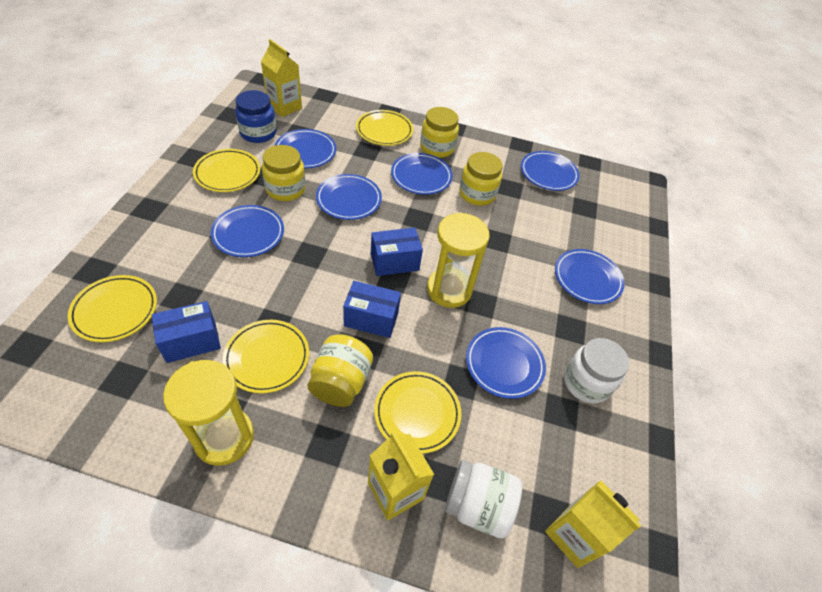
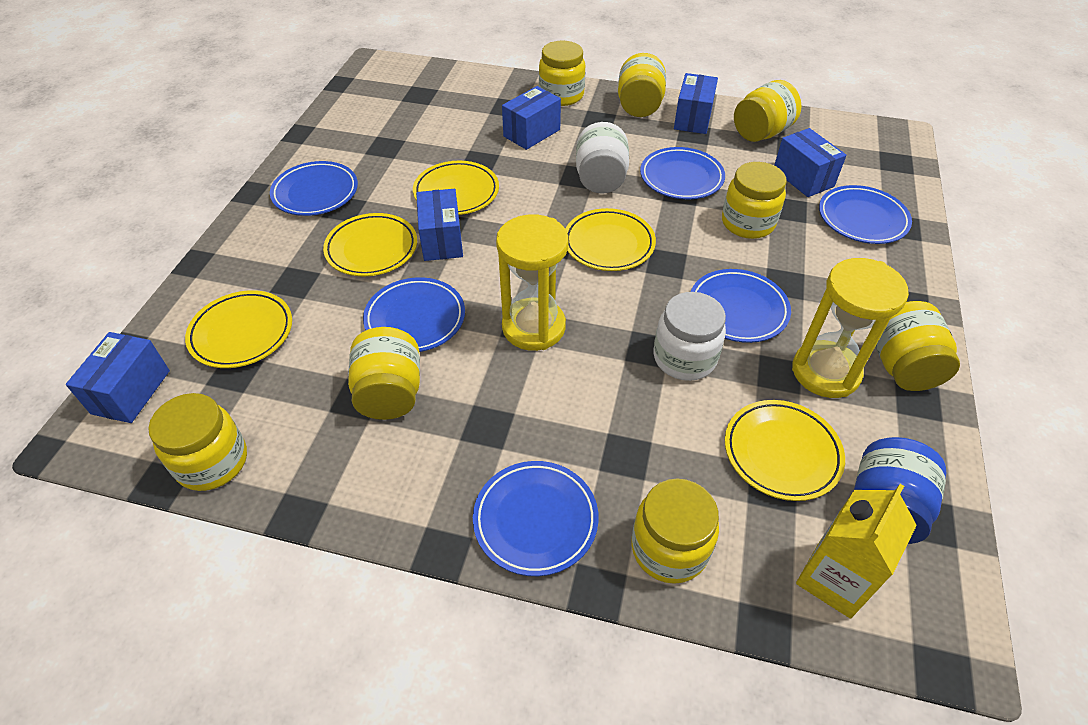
blue box: 3 -> 5
blue plate: 7 -> 6
yellow carton: 3 -> 1
yellow jar: 4 -> 8

